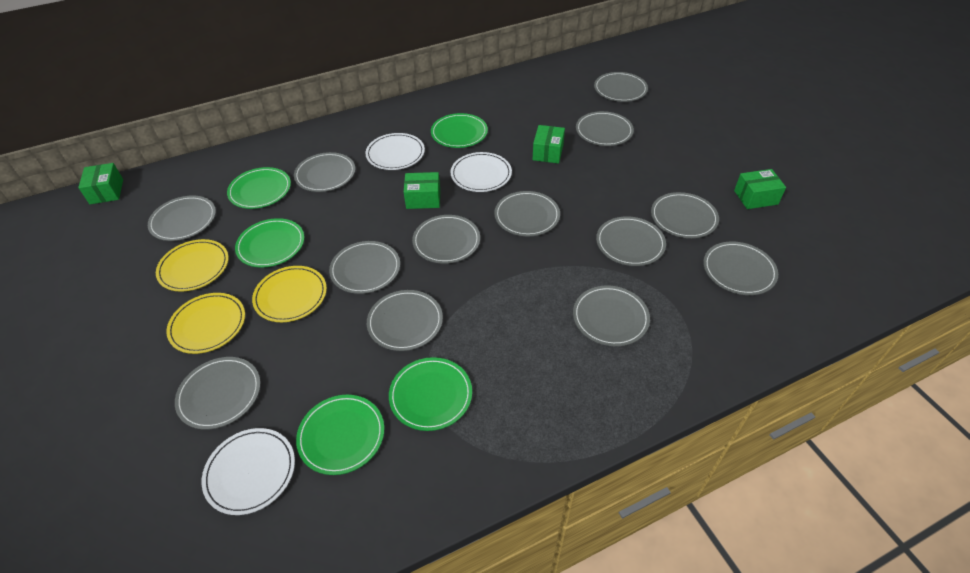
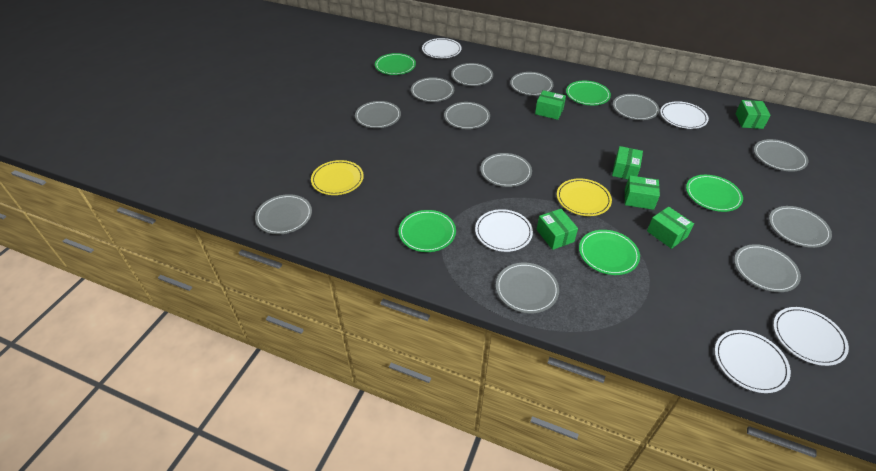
green box: 4 -> 6
grey plate: 13 -> 12
white plate: 3 -> 5
yellow plate: 3 -> 2

